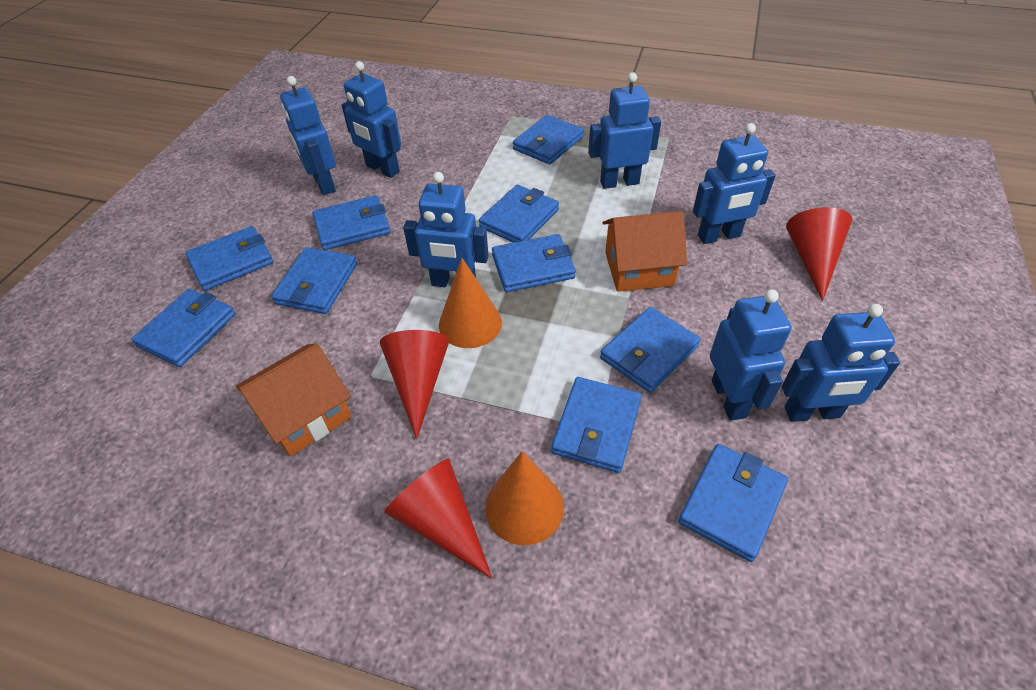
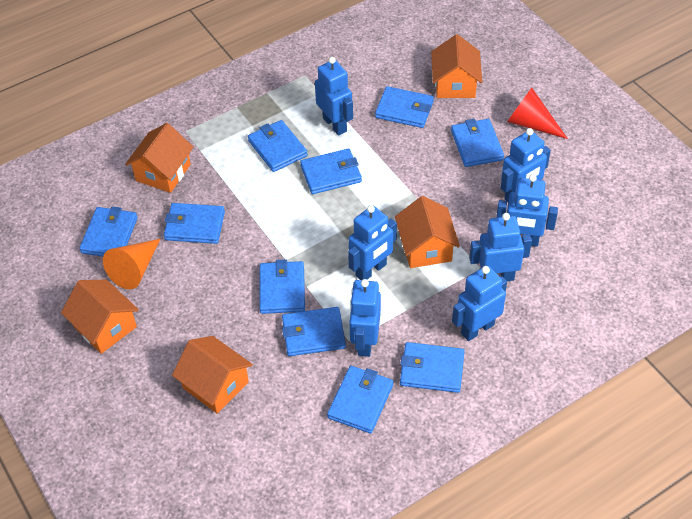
orange cone: 2 -> 1
orange house: 2 -> 5
red cone: 3 -> 1

